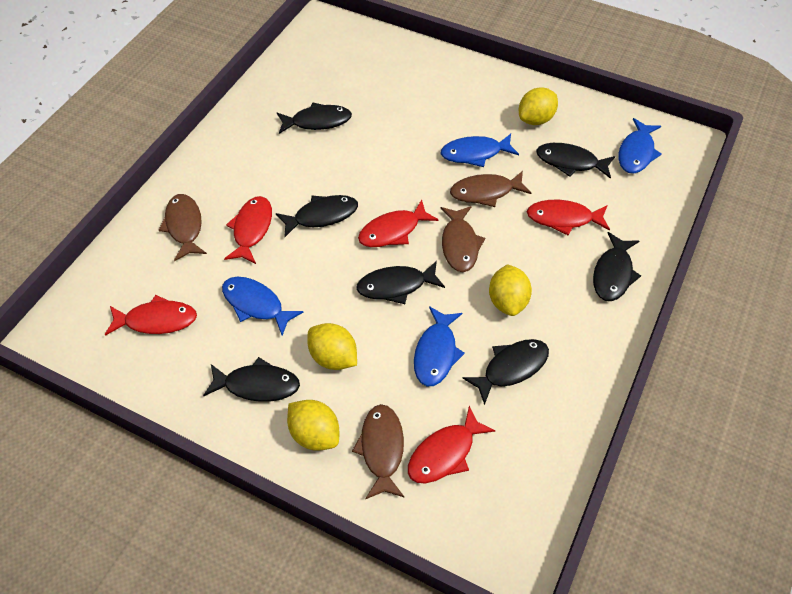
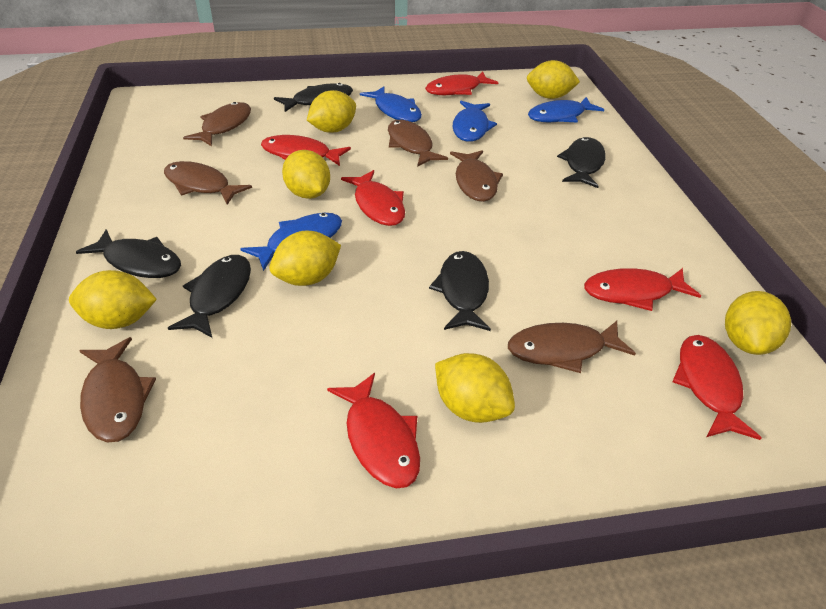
black fish: 7 -> 5
brown fish: 4 -> 6
red fish: 5 -> 6
yellow lemon: 4 -> 7

